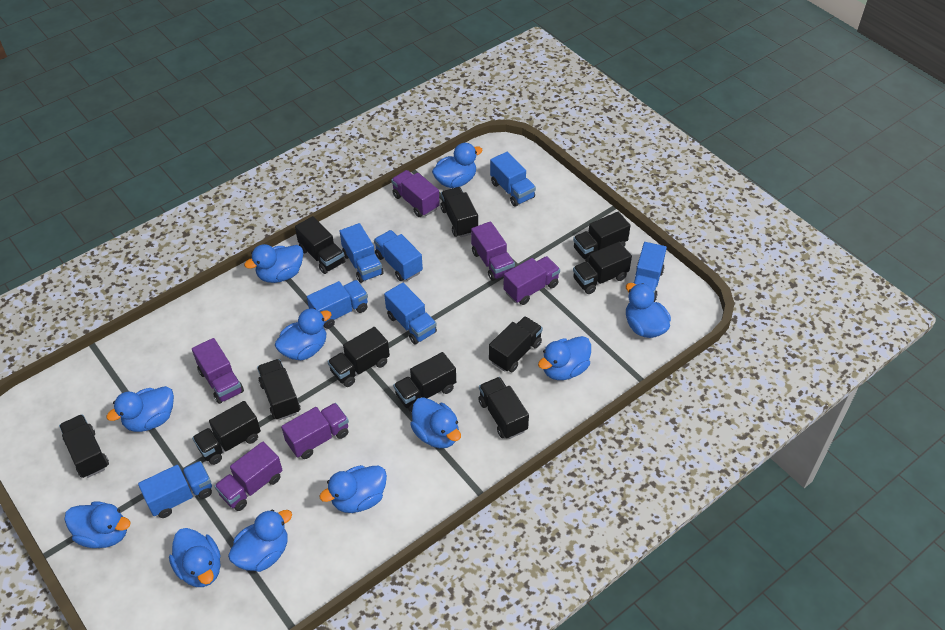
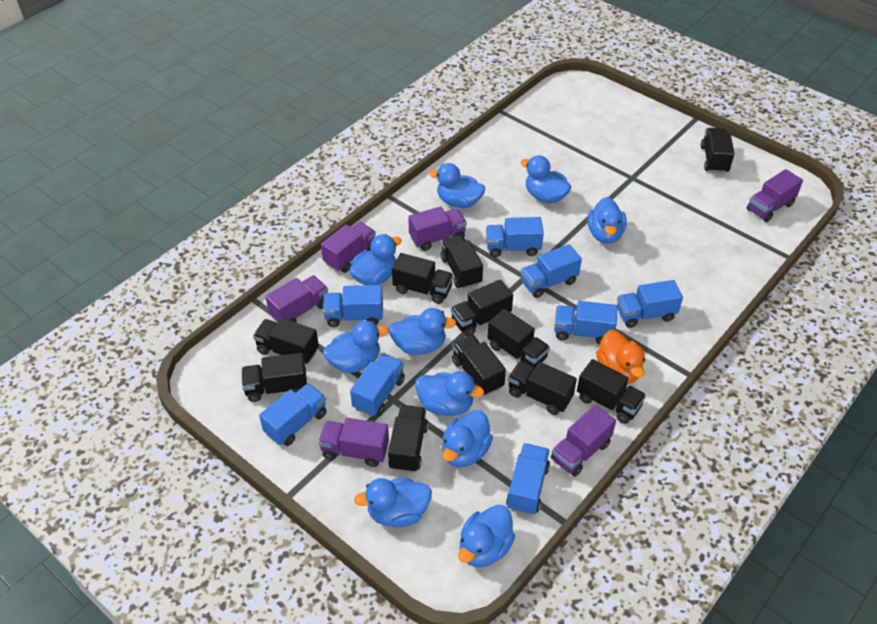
blue duck: 11 -> 10
blue truck: 7 -> 8
orange duck: 0 -> 1

